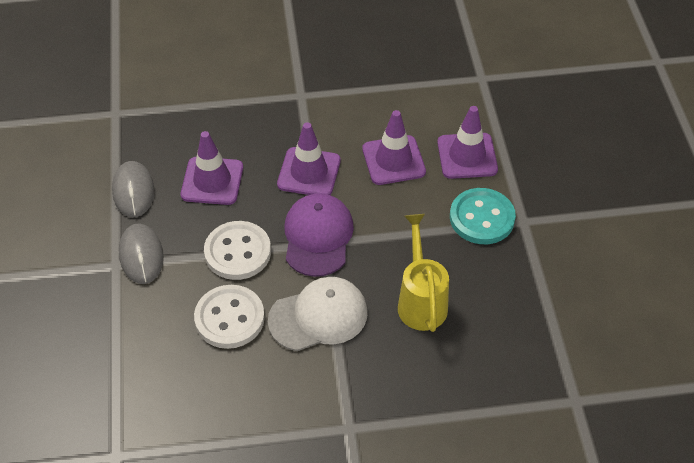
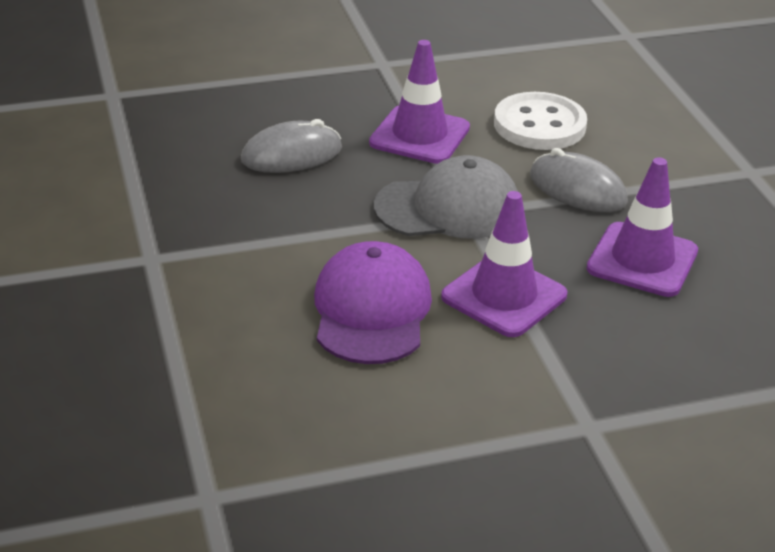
grey cap: 0 -> 1
purple traffic cone: 4 -> 3
turquoise button: 1 -> 0
white button: 2 -> 1
white cap: 1 -> 0
yellow watering can: 1 -> 0

